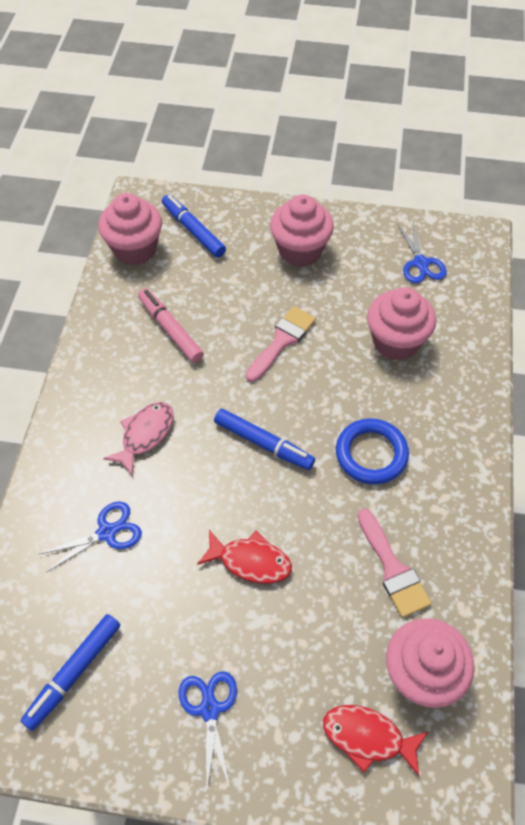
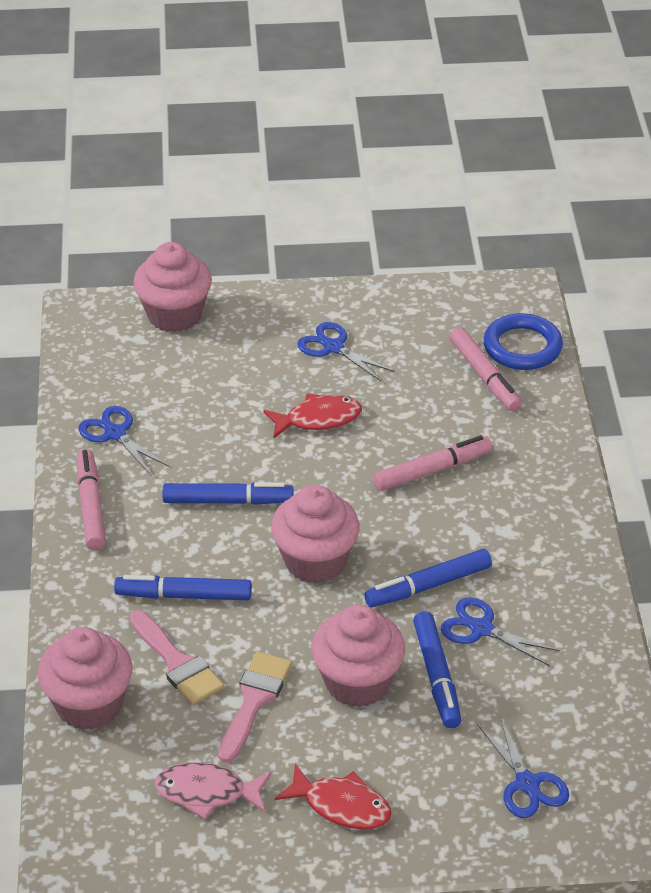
blue marker: 3 -> 4
blue scissors: 3 -> 4
pink marker: 1 -> 3

